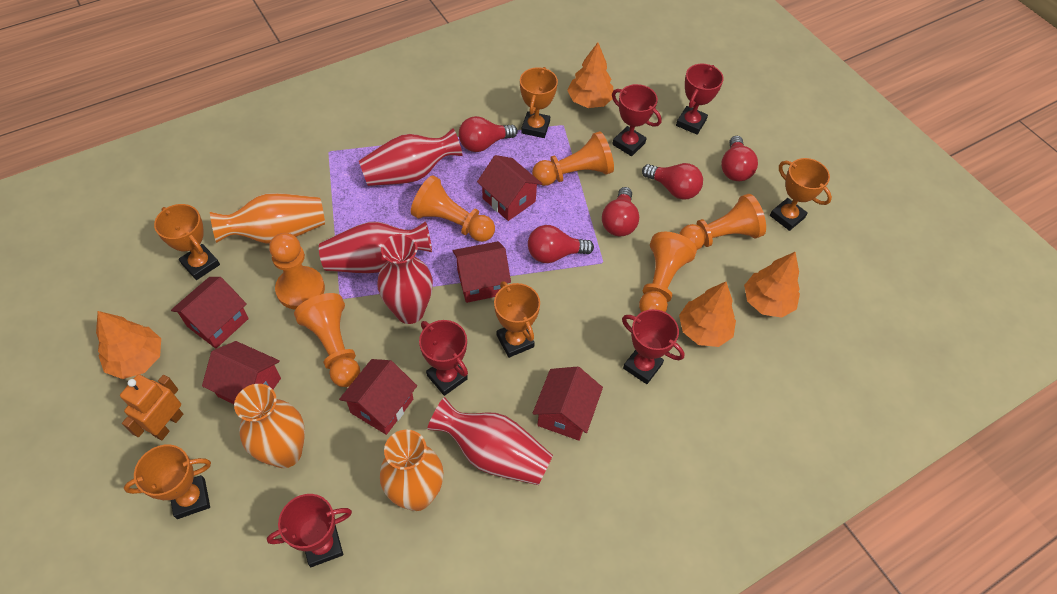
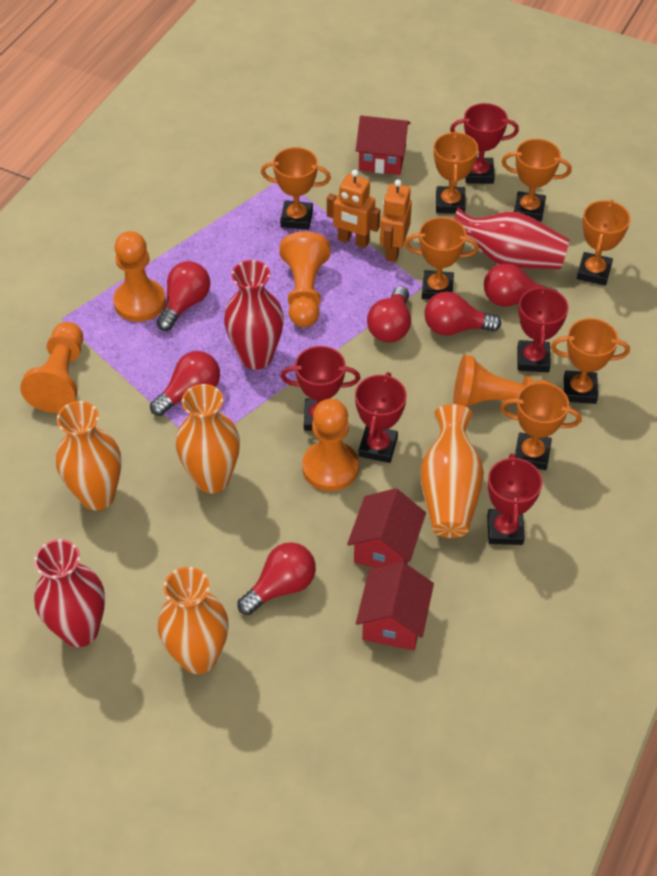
orange pawn: 6 -> 5
orange robot: 1 -> 2
orange tree: 4 -> 0
orange trophy: 5 -> 7
orange vase: 3 -> 4
red house: 6 -> 3
red light bulb: 5 -> 6
red vase: 4 -> 3

